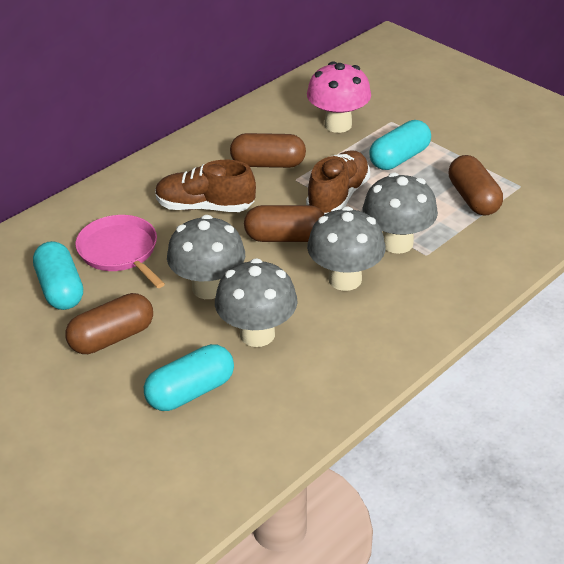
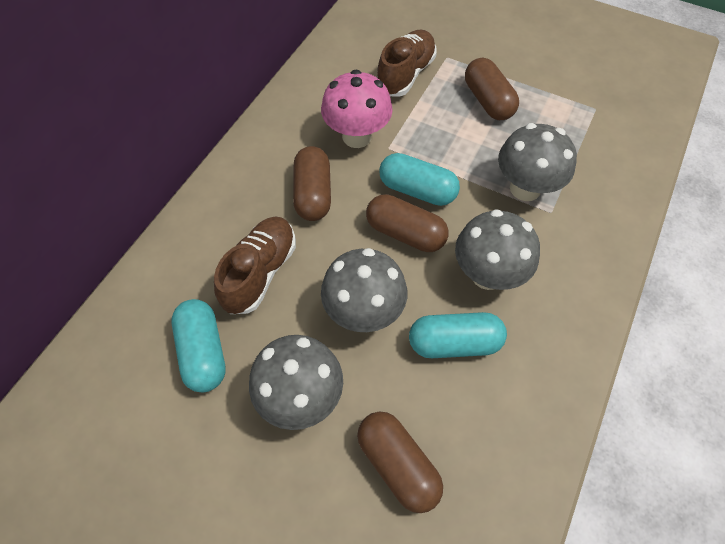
pink pan: 1 -> 0

